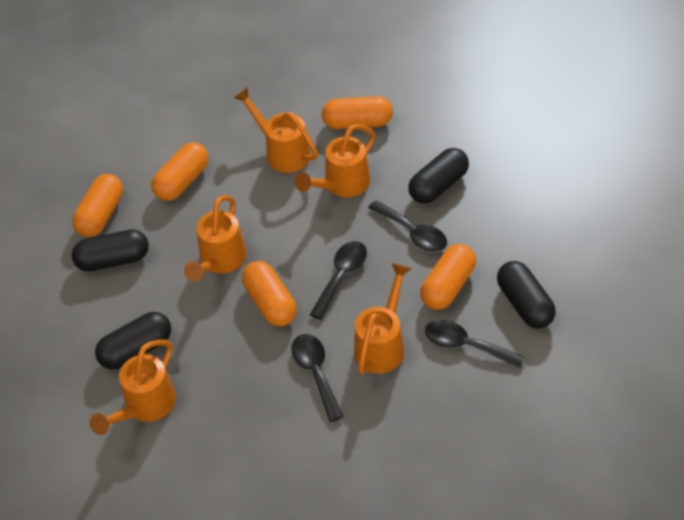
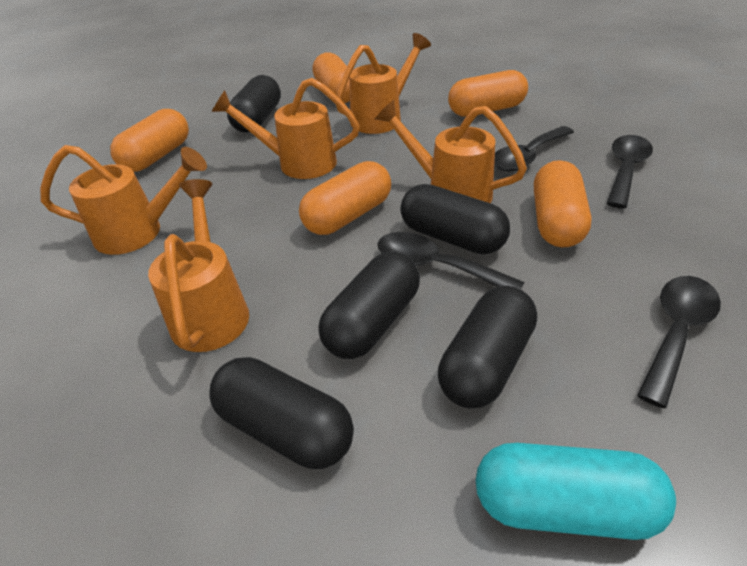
black capsule: 4 -> 5
turquoise capsule: 0 -> 1

